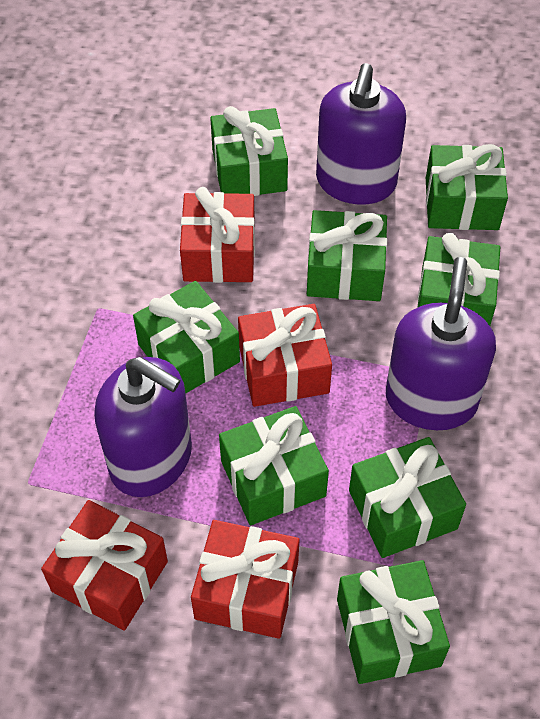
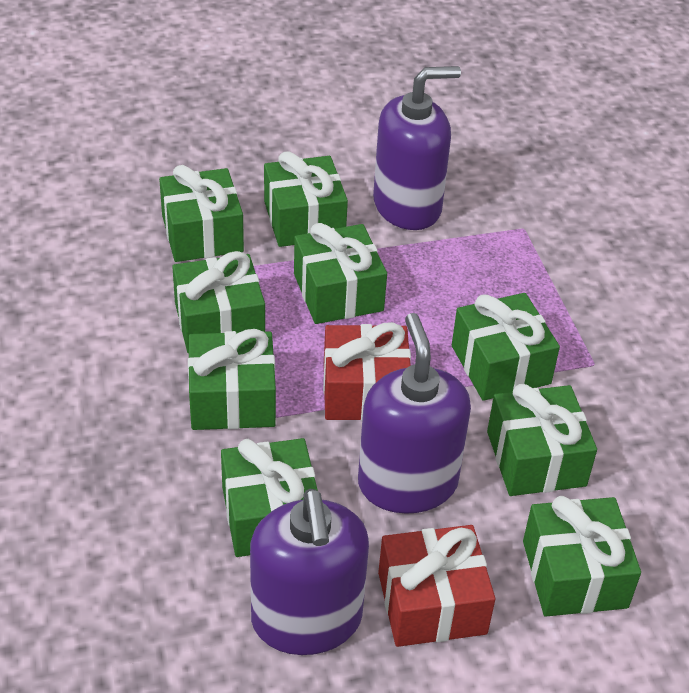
green gift: 8 -> 9
red gift: 4 -> 2

